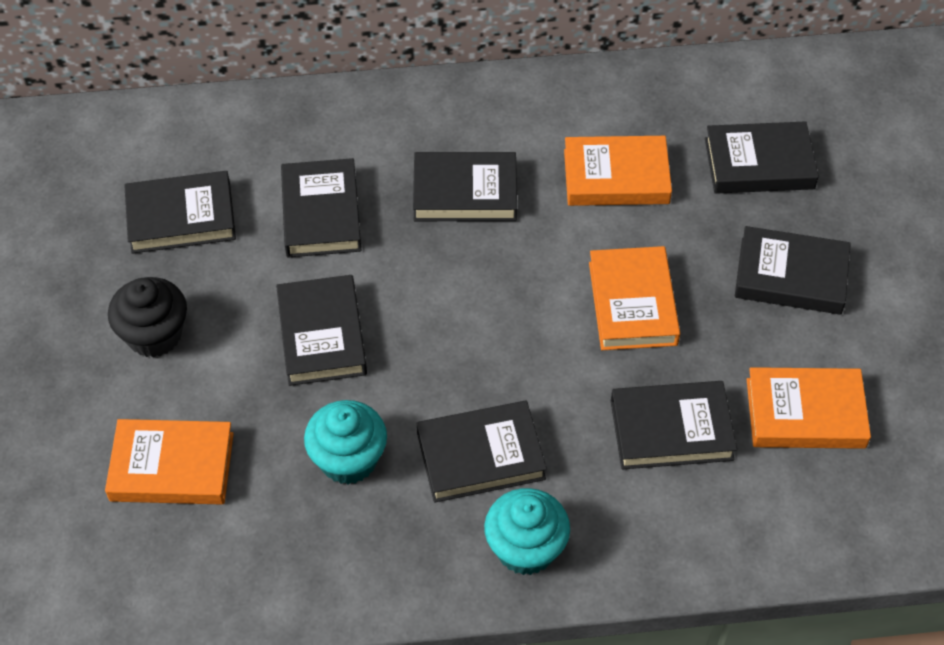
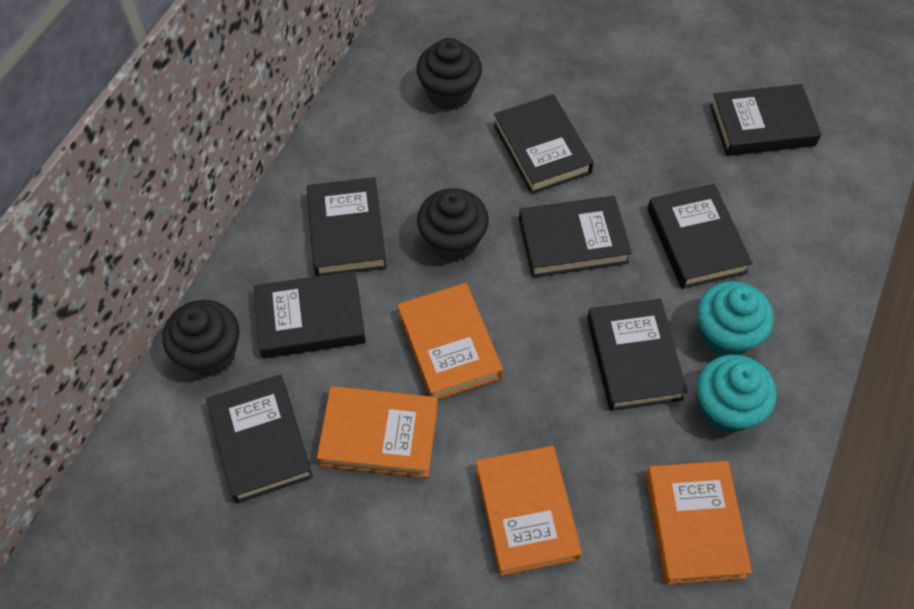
black cupcake: 1 -> 3

